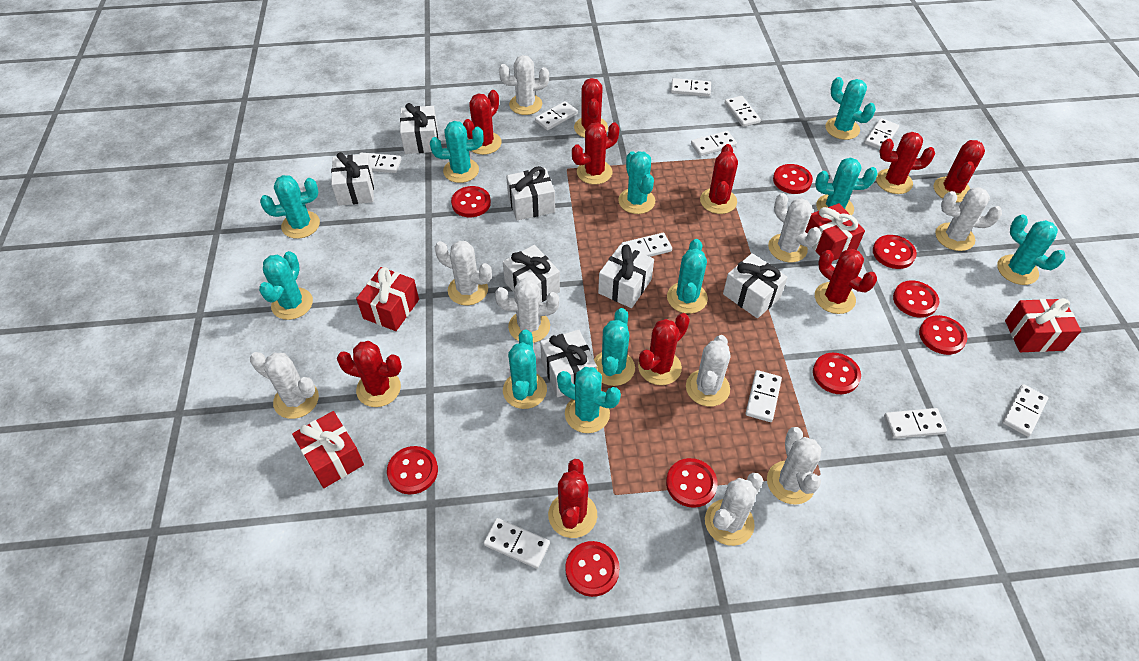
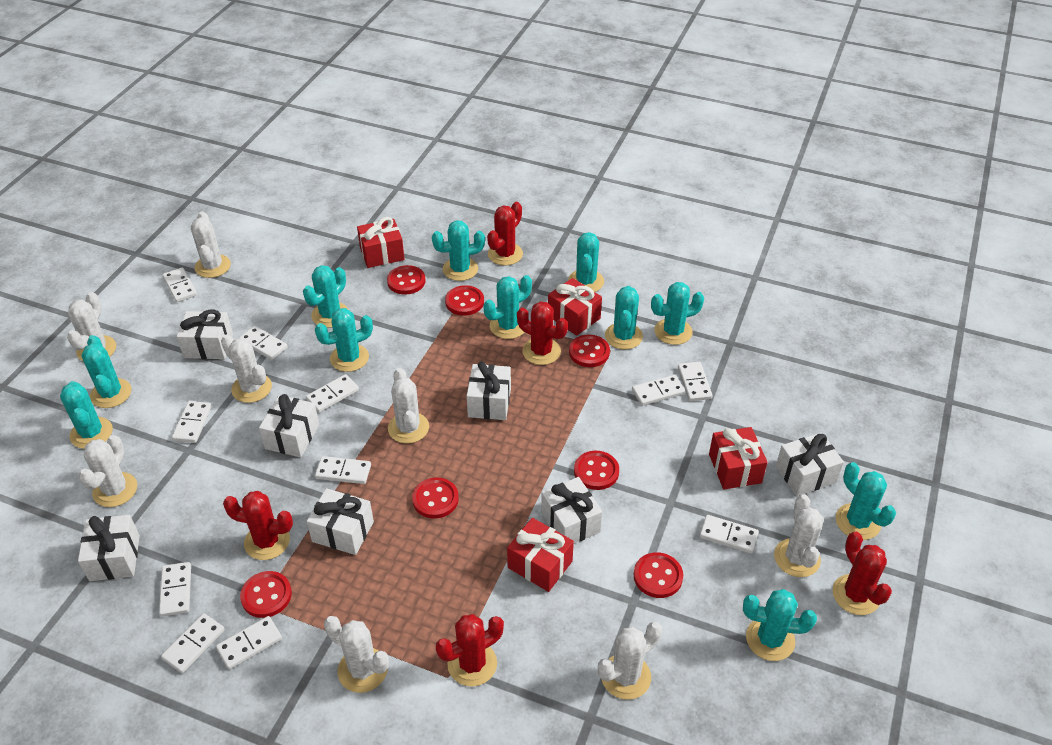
red button: 9 -> 7
red cactus: 10 -> 5
white cactus: 9 -> 8

